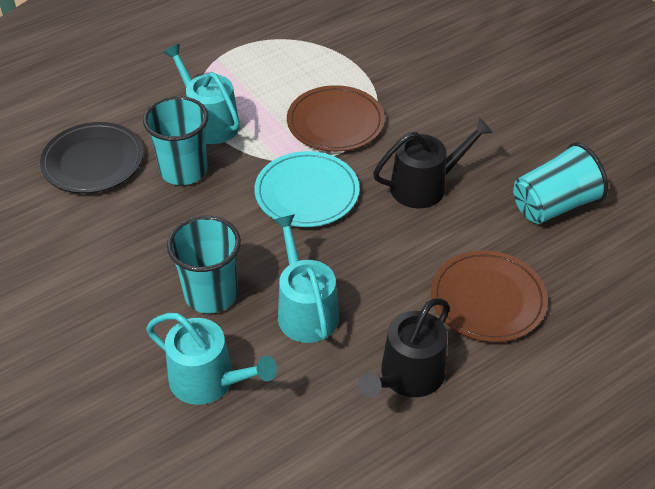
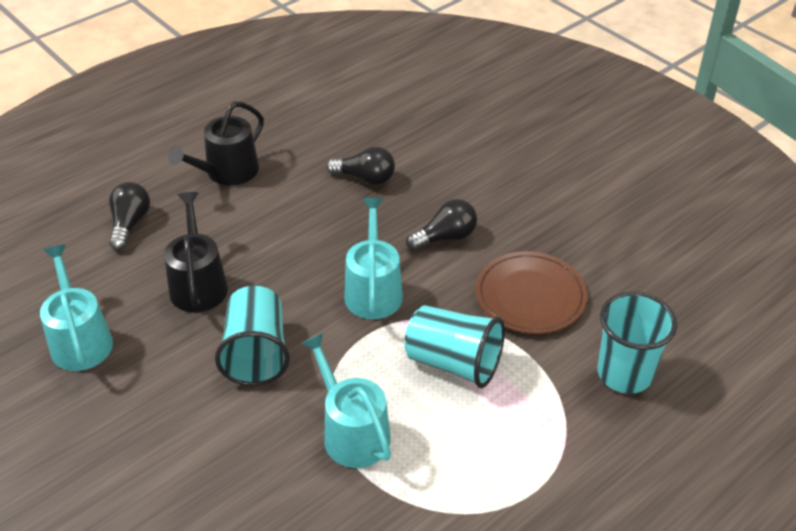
black light bulb: 0 -> 3
black plate: 1 -> 0
brown plate: 2 -> 1
turquoise plate: 1 -> 0

